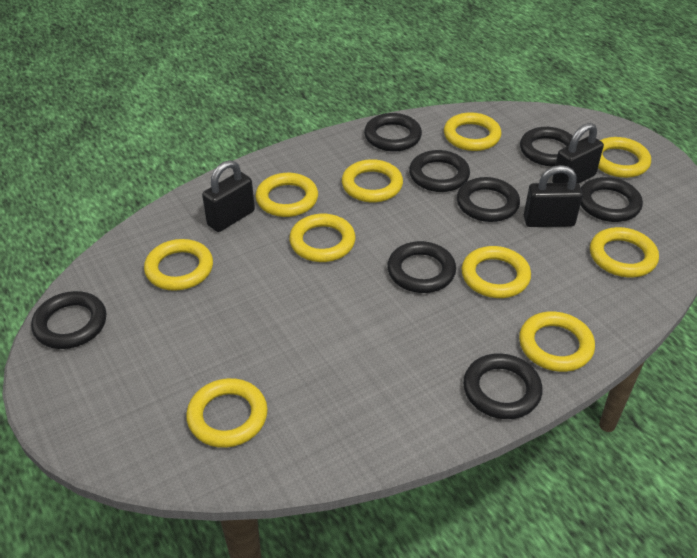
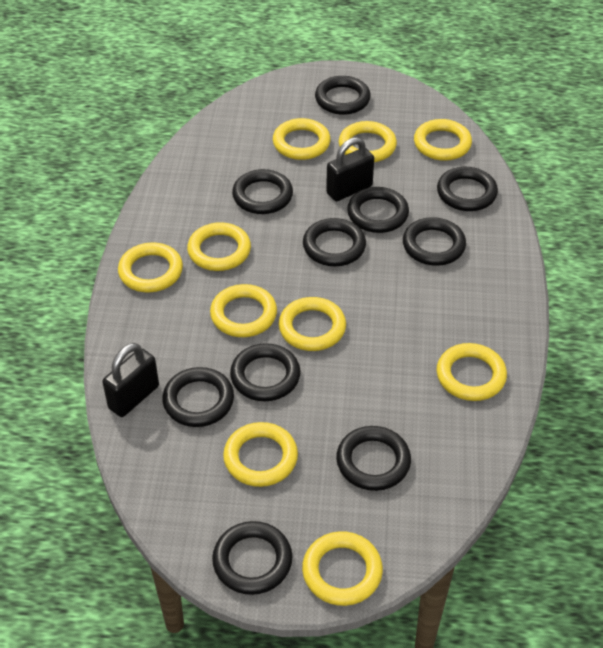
black padlock: 3 -> 2
black ring: 8 -> 10

